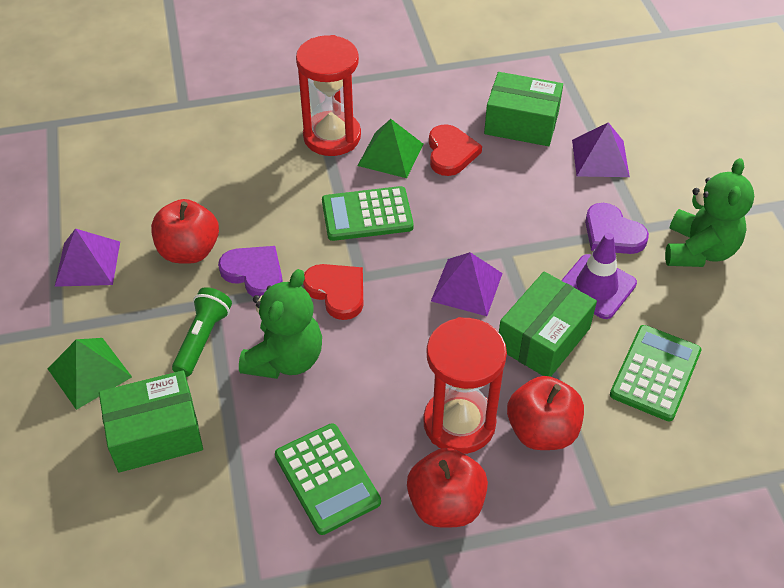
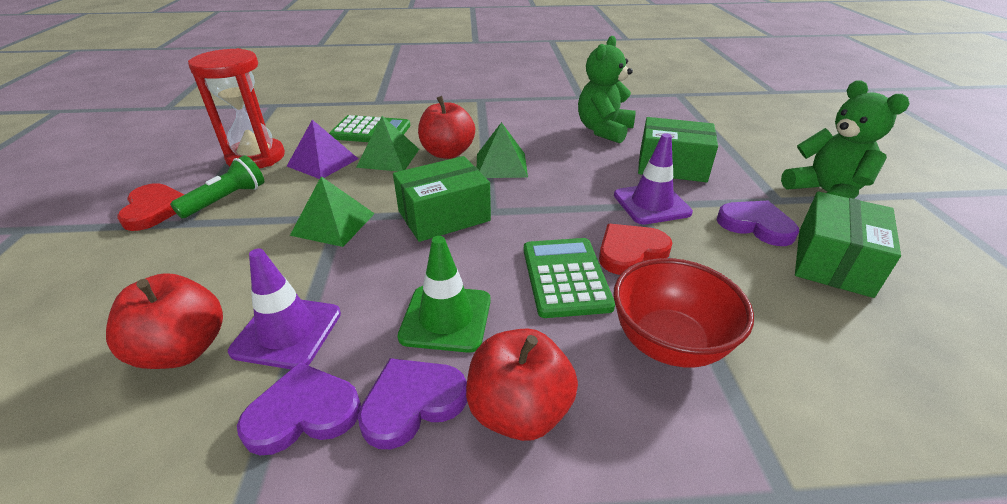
green calculator: 3 -> 2
green pyramid: 2 -> 3
green traffic cone: 0 -> 1
purple heart: 2 -> 3
purple pyramid: 3 -> 1
purple traffic cone: 1 -> 2
red bowl: 0 -> 1
red hourglass: 2 -> 1

